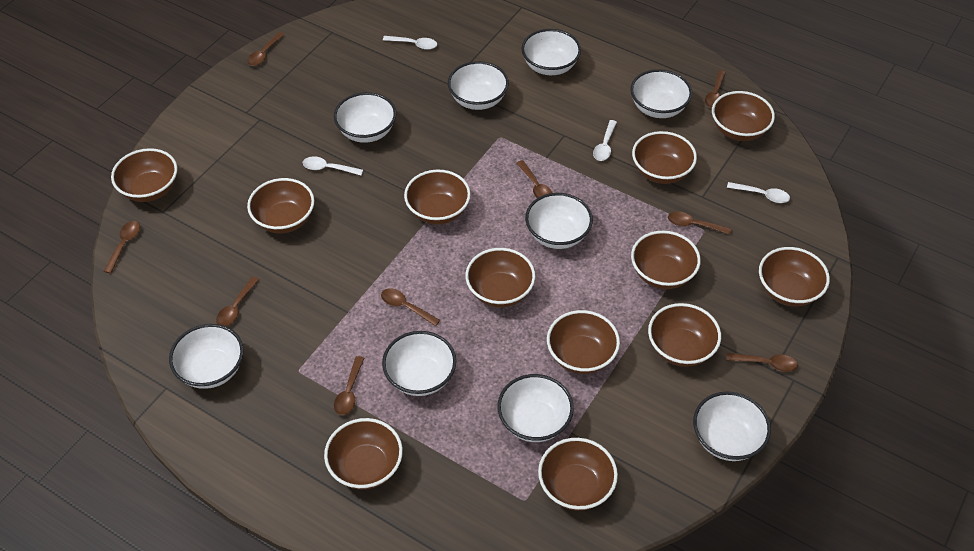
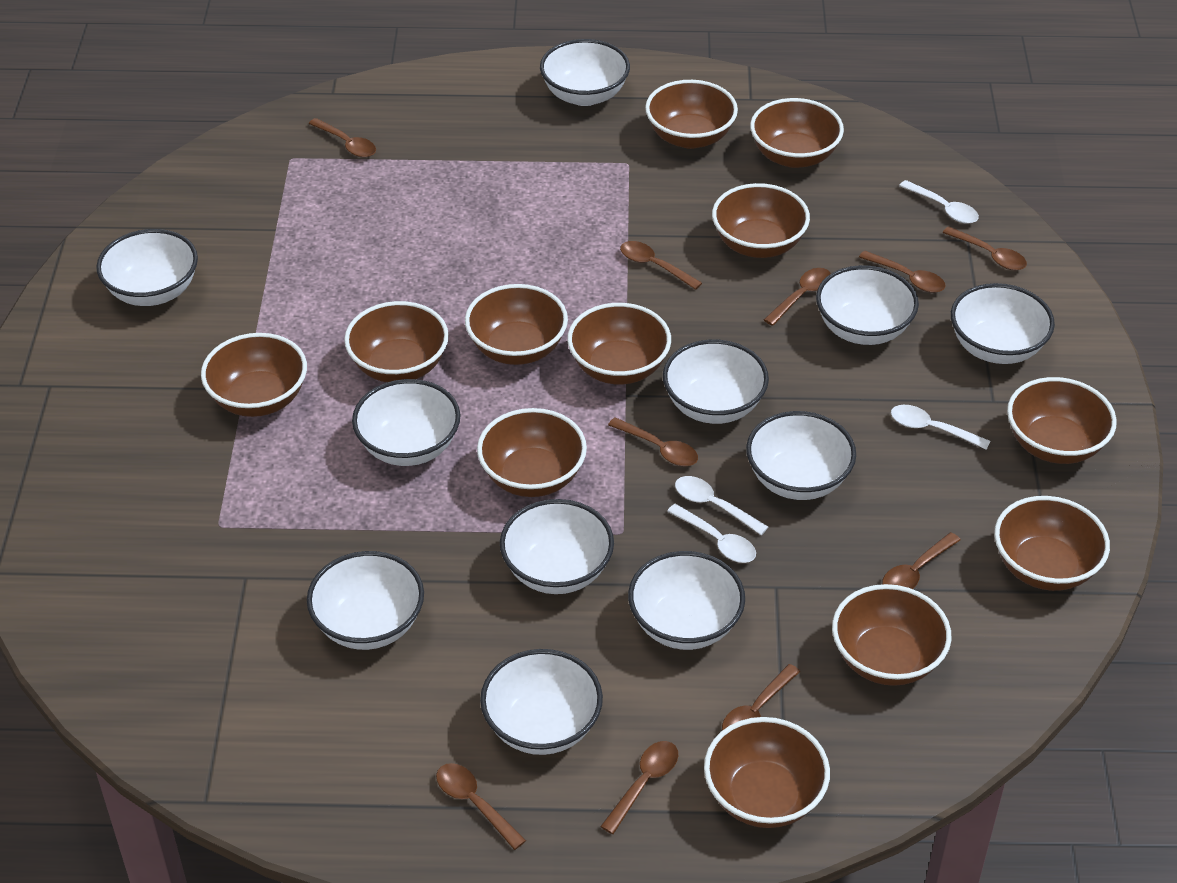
brown spoon: 9 -> 10
white bowl: 9 -> 11

